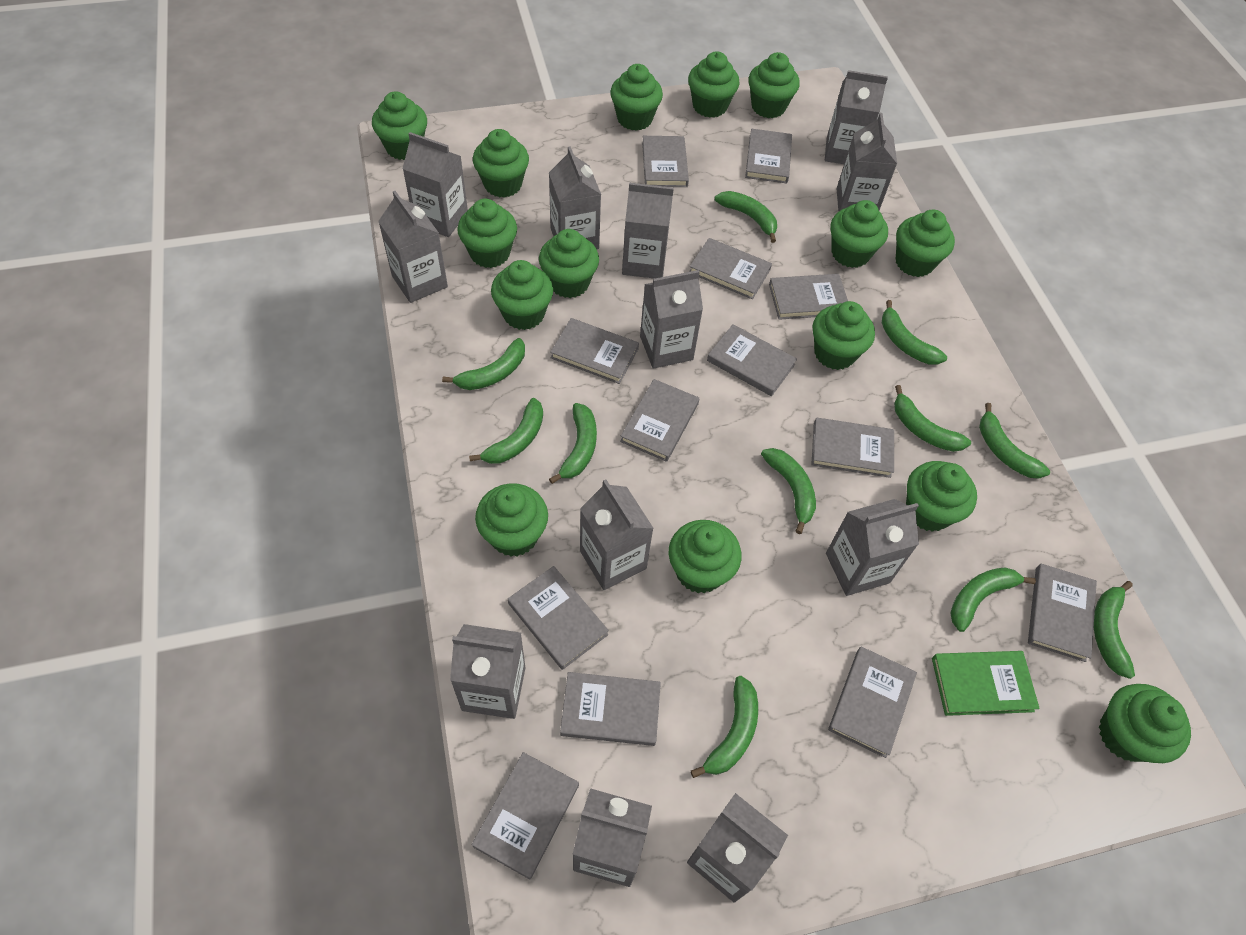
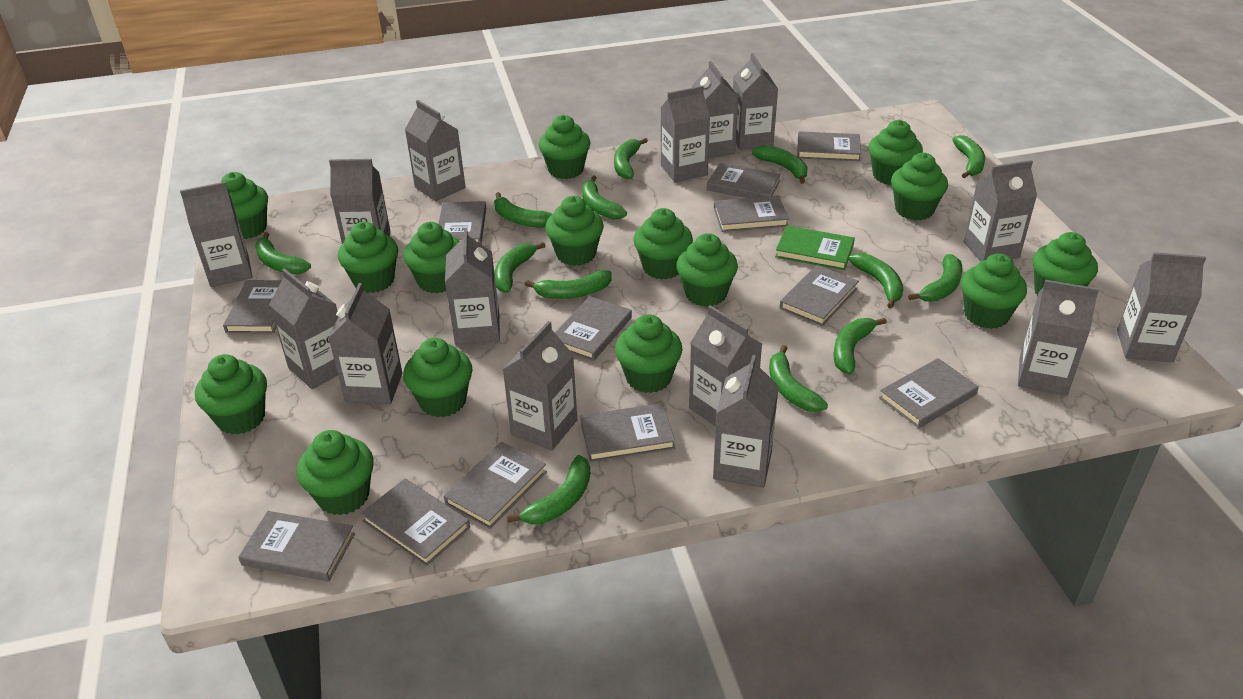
green banana: 11 -> 13
grey book: 13 -> 12
grey carton: 12 -> 15

